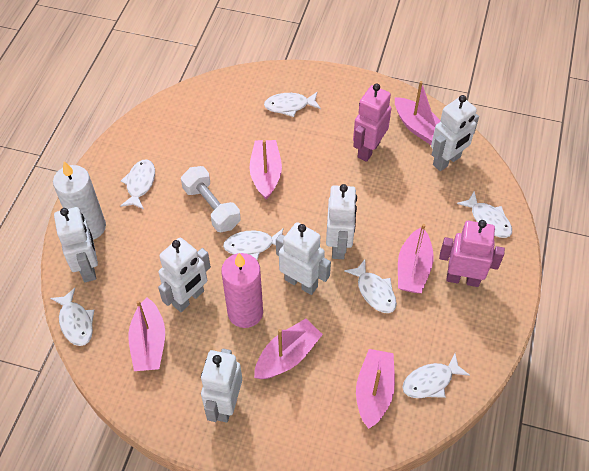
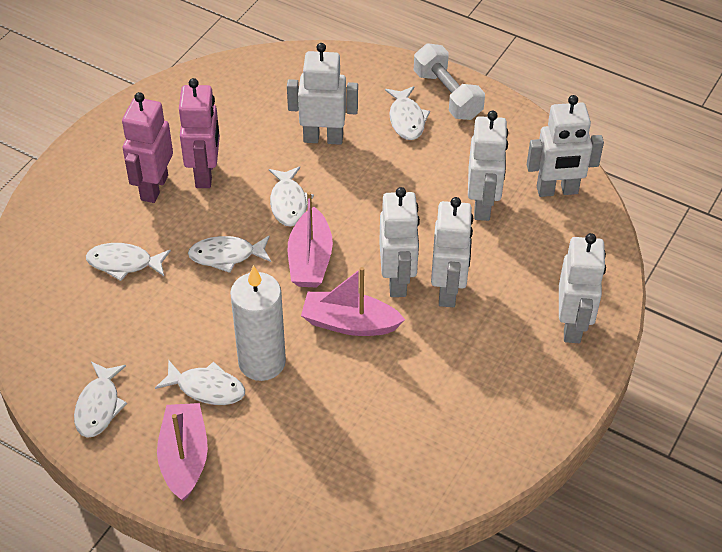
pink boat: 6 -> 3
pink candle: 1 -> 0
white fish: 7 -> 6

